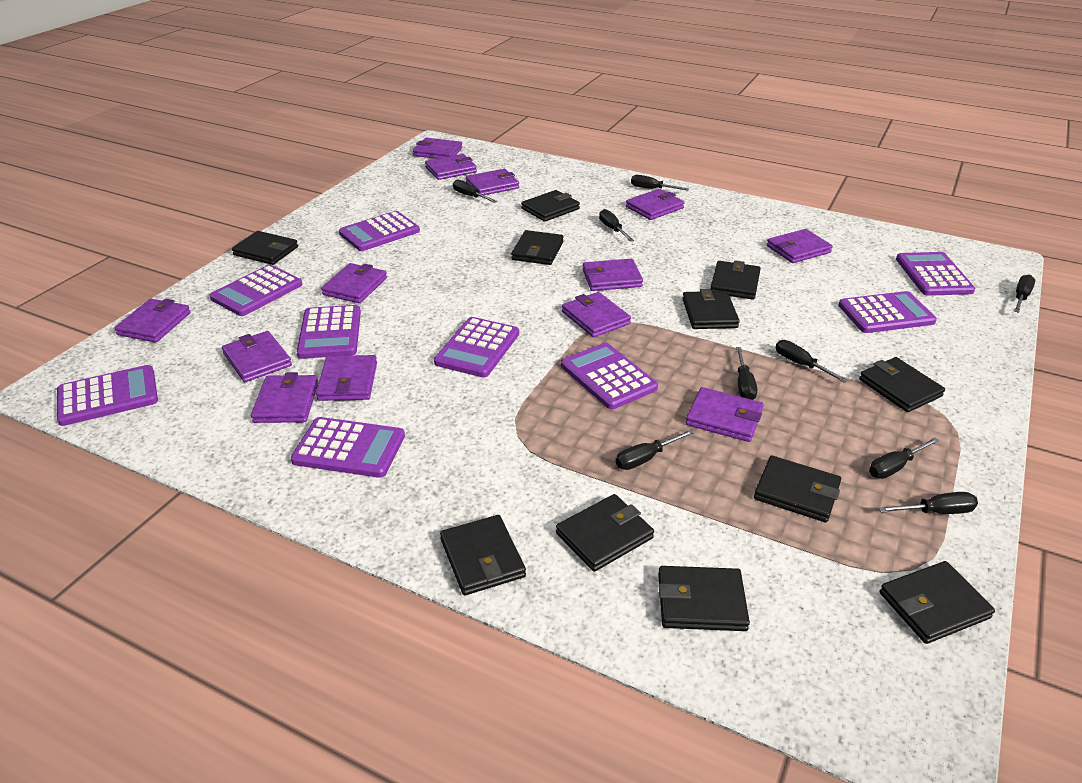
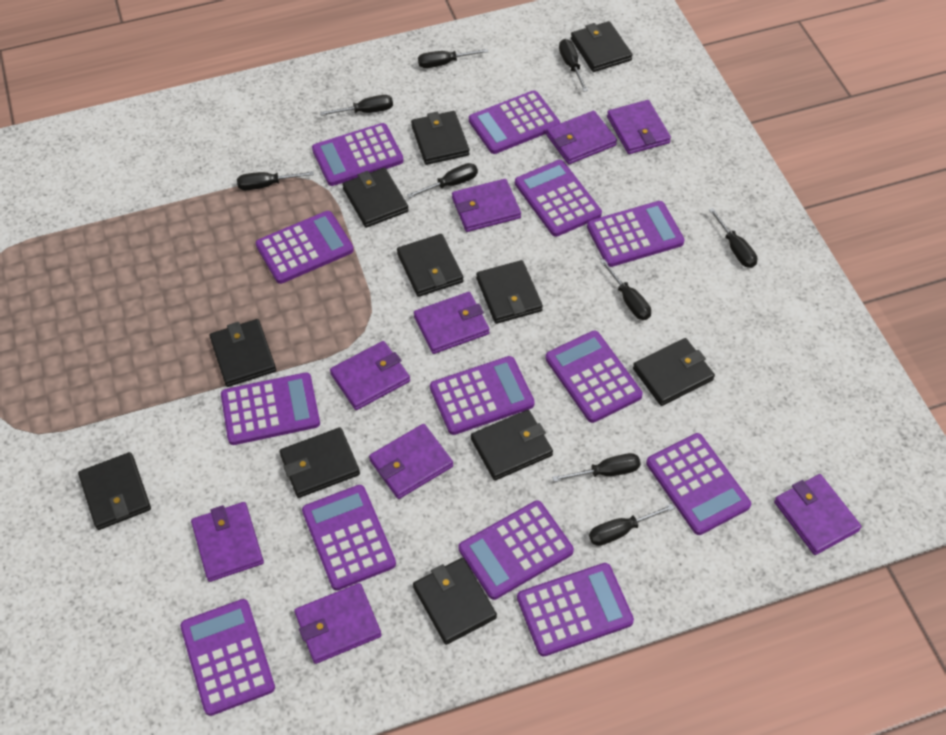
purple calculator: 9 -> 13
purple wallet: 13 -> 9

